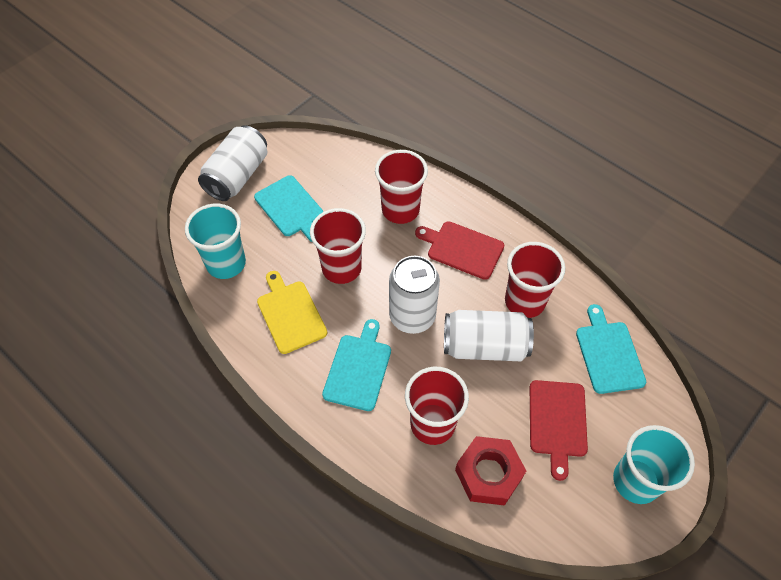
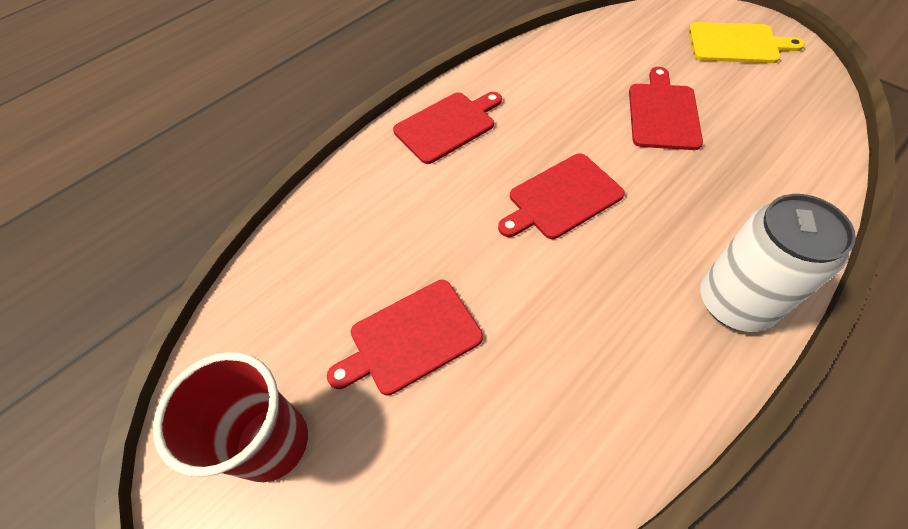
red cup: 4 -> 1
red cutting board: 2 -> 4
red nut: 1 -> 0
turquoise cup: 2 -> 0
turquoise cutting board: 3 -> 0
white can: 3 -> 1

